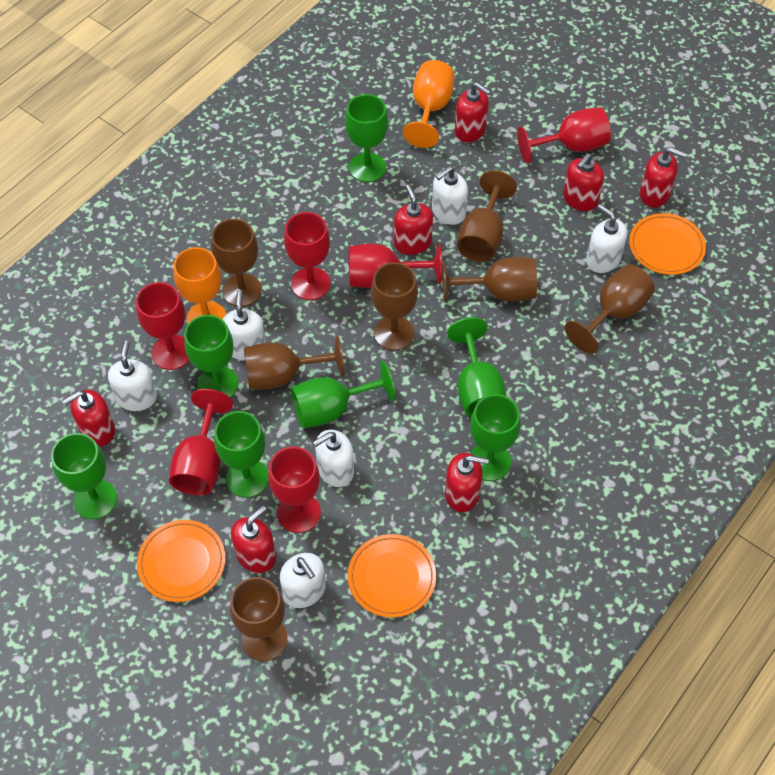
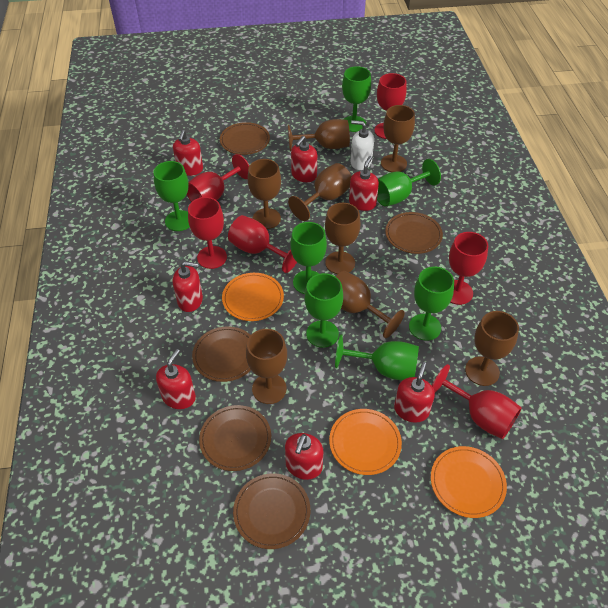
brown goblet: 7 -> 8
brown plate: 0 -> 5
orange goblet: 2 -> 0
white soap dispenser: 6 -> 1

